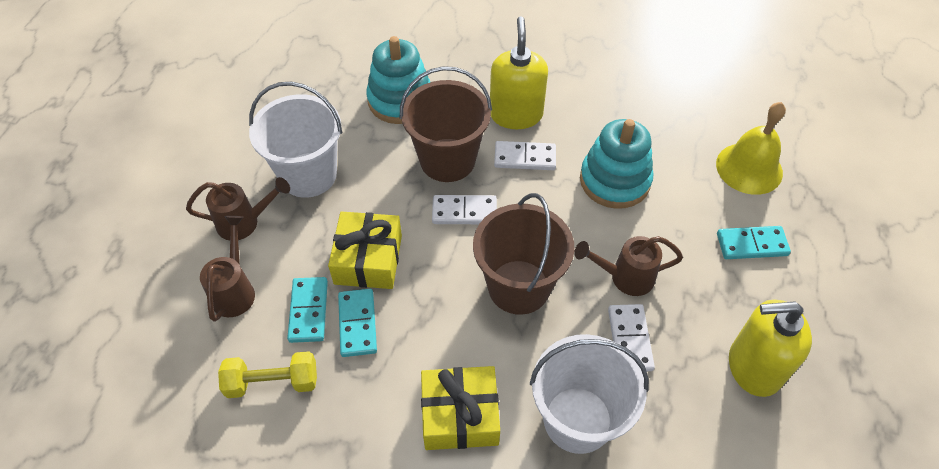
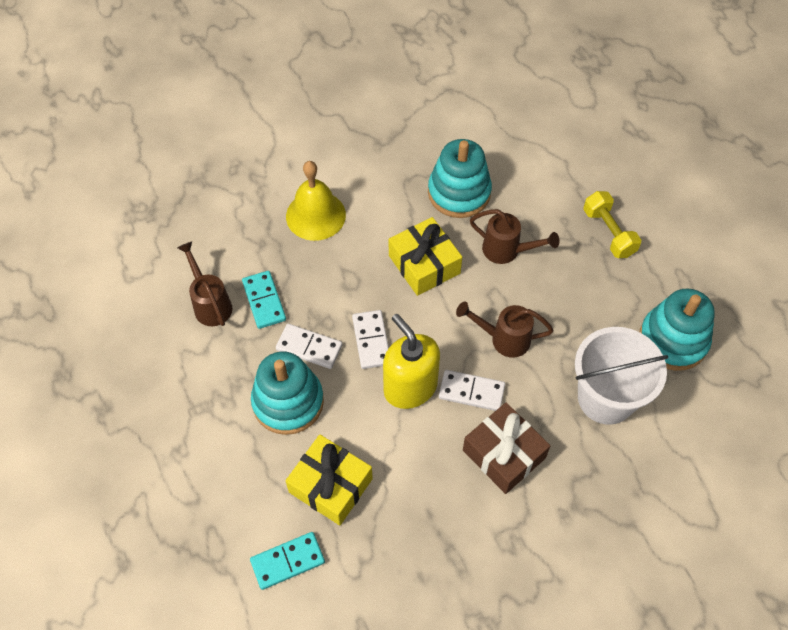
brown bucket: 2 -> 0
brown gift: 0 -> 1
turquoise domino: 3 -> 2
turquoise stacking toy: 2 -> 3
white bucket: 2 -> 1
yellow soap dispenser: 2 -> 1

